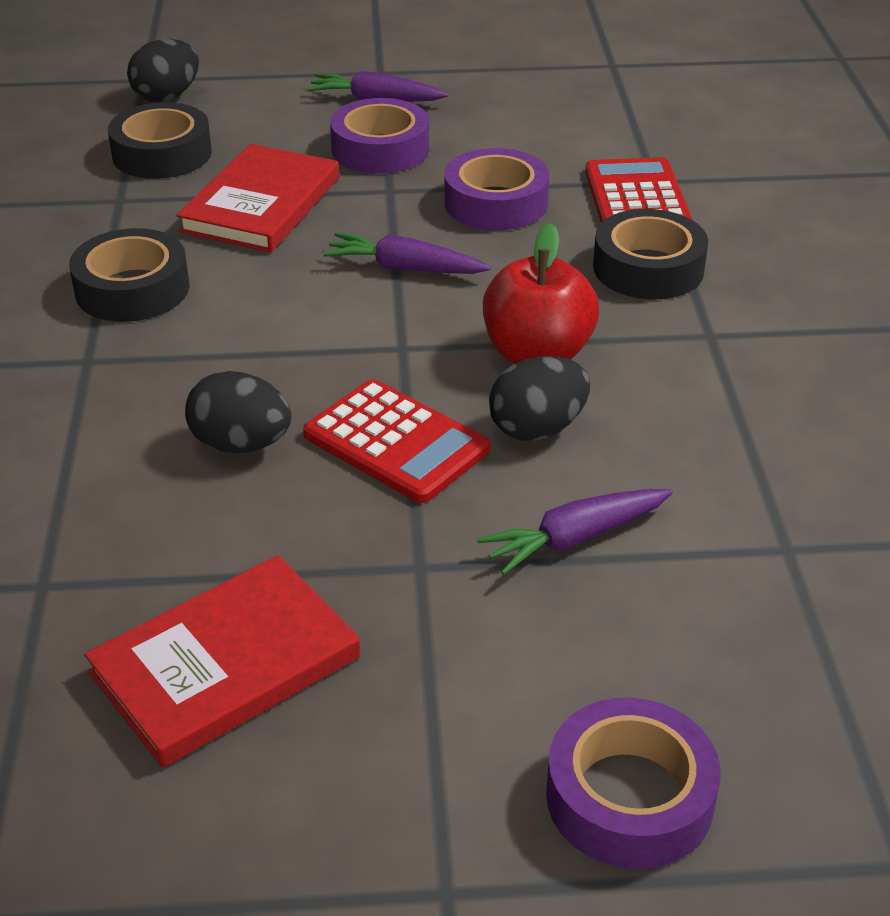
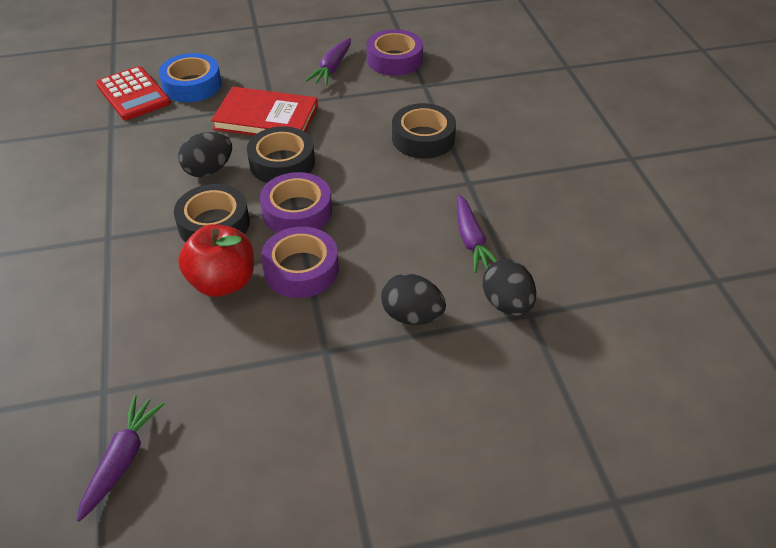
blue tape: 0 -> 1
red book: 2 -> 1
red calculator: 2 -> 1

